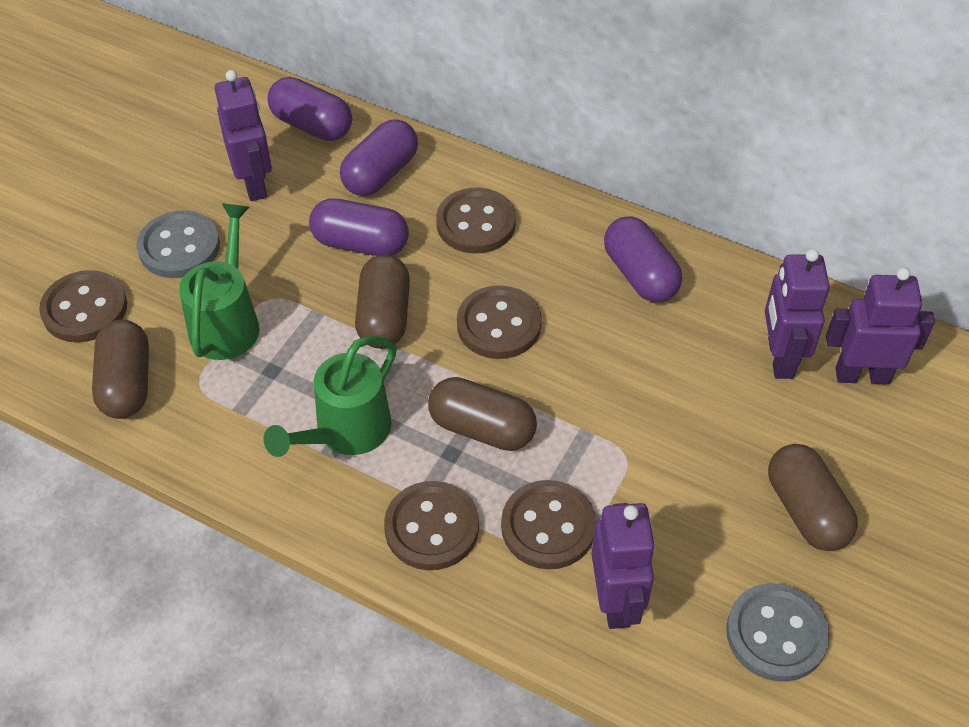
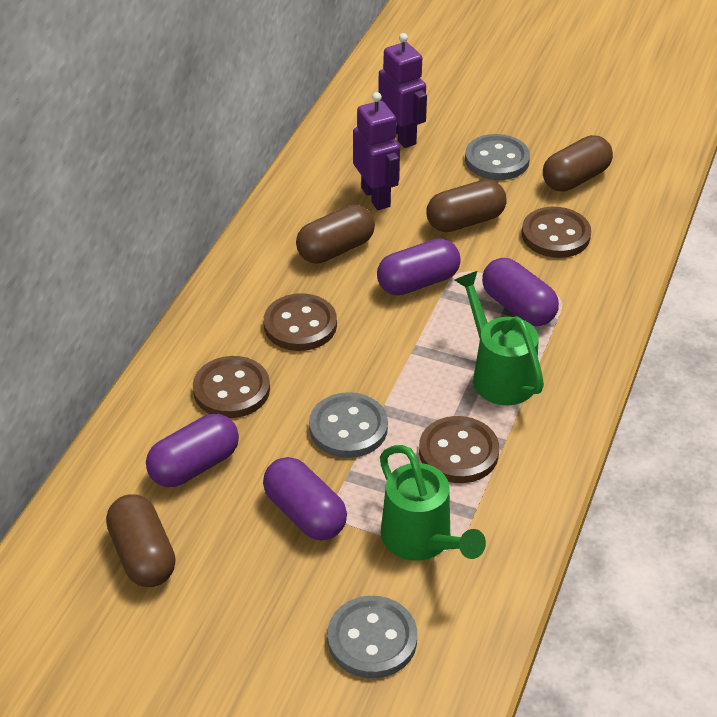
brown button: 5 -> 4
grey button: 2 -> 3
purple robot: 4 -> 2

